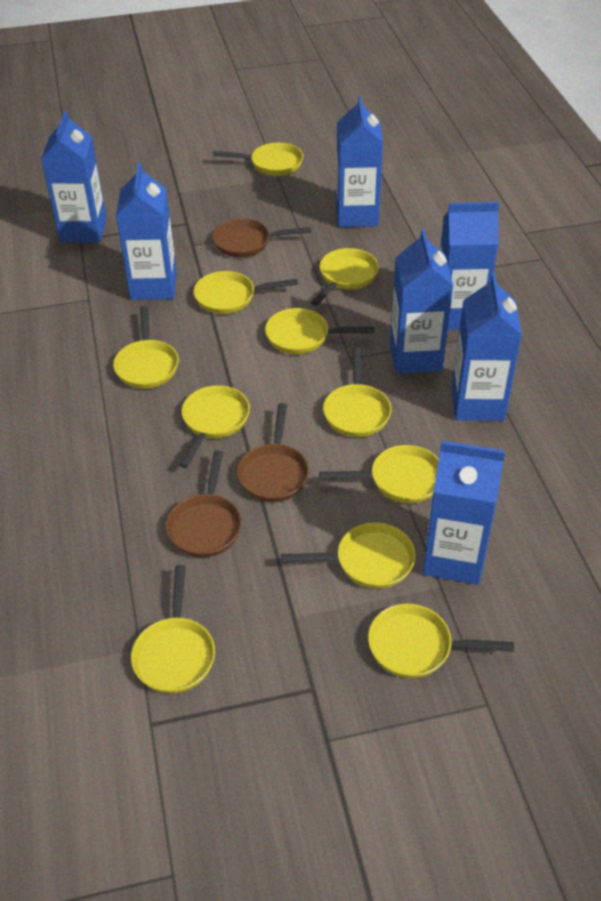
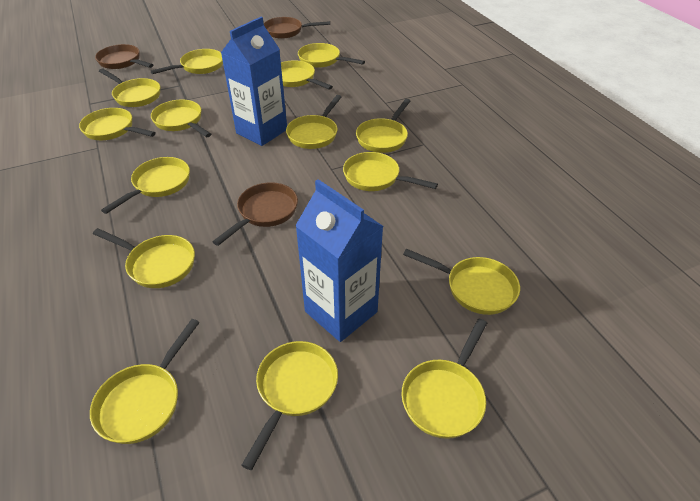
blue carton: 7 -> 2
yellow pan: 11 -> 15

